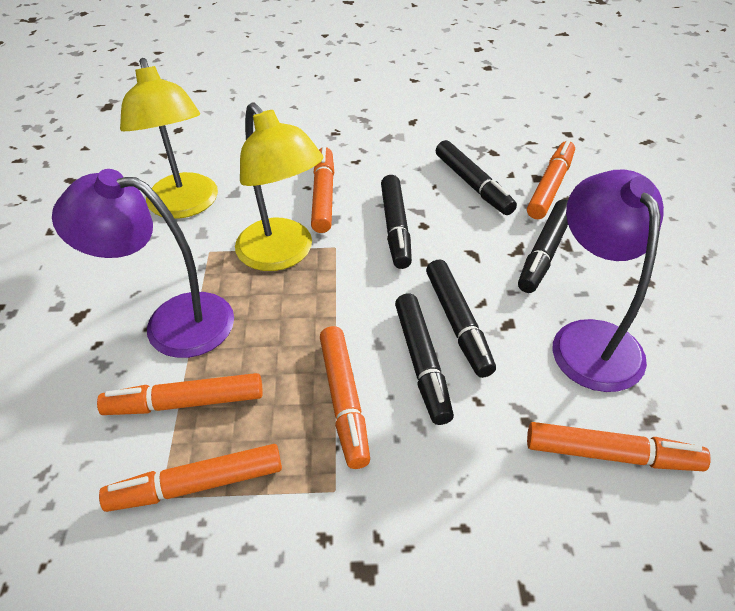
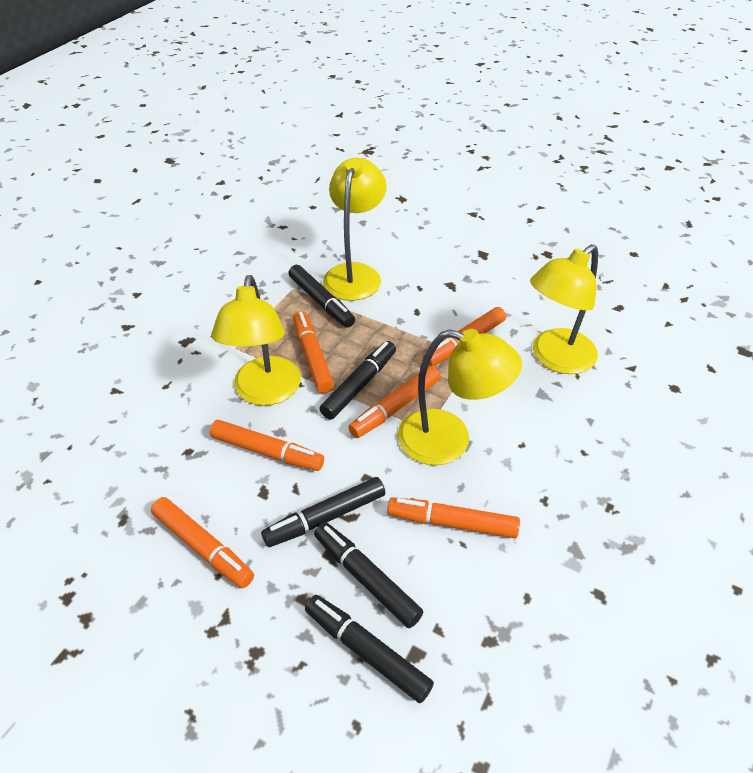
purple lamp: 2 -> 0
yellow lamp: 2 -> 4

